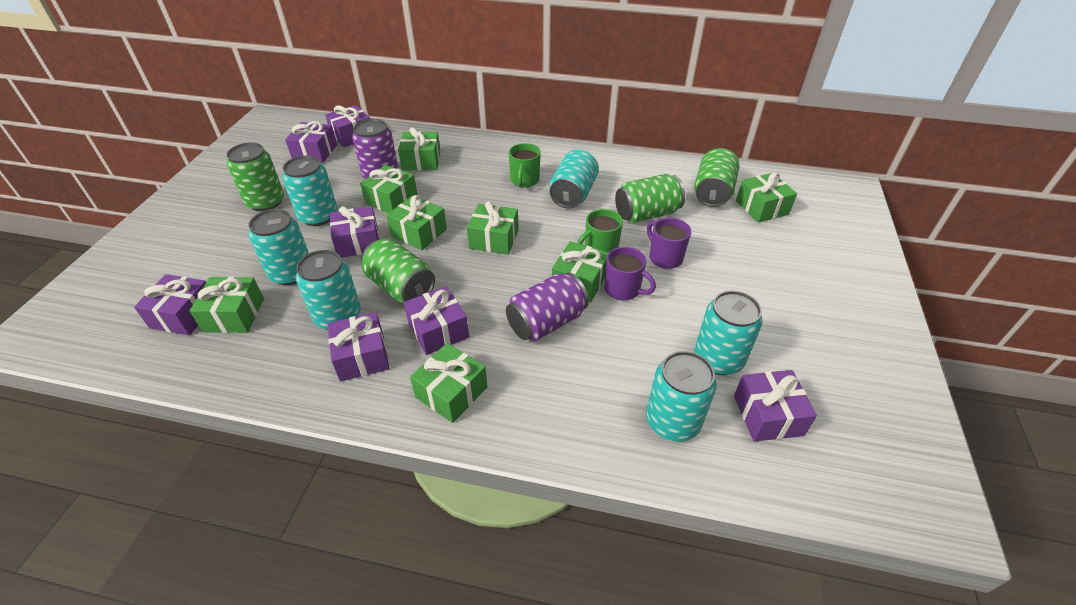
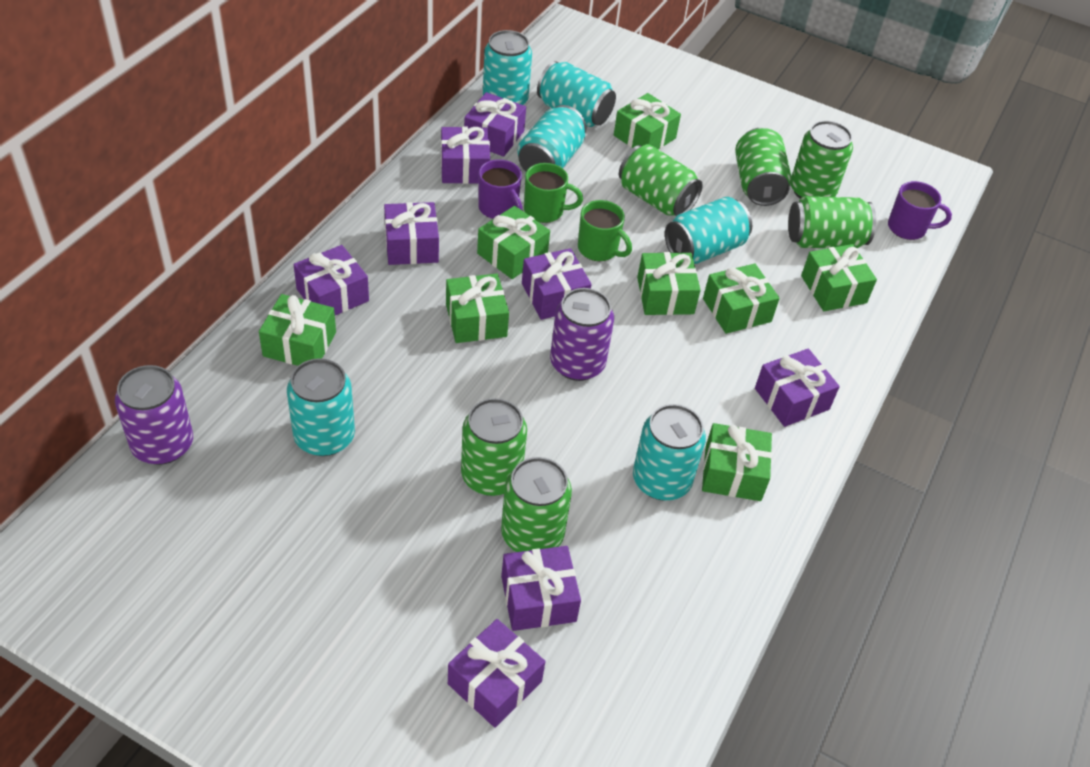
green can: 4 -> 6
purple gift: 7 -> 8

